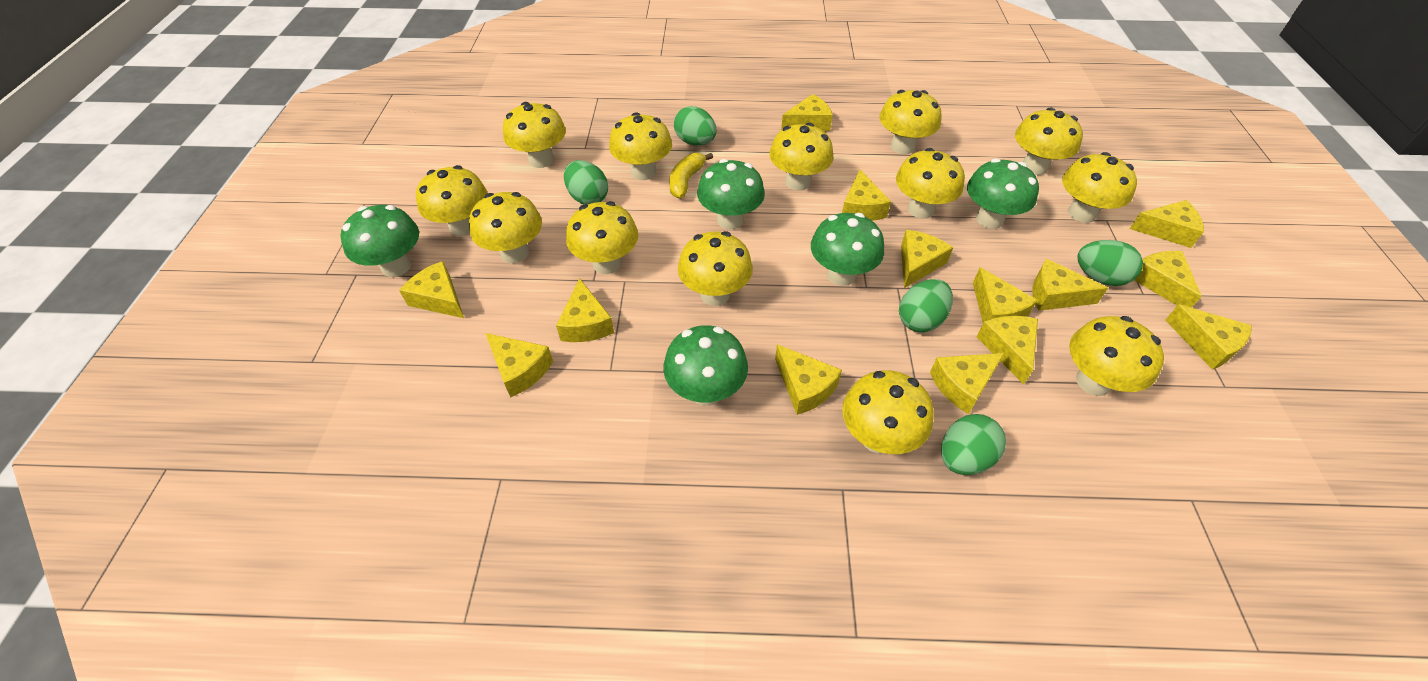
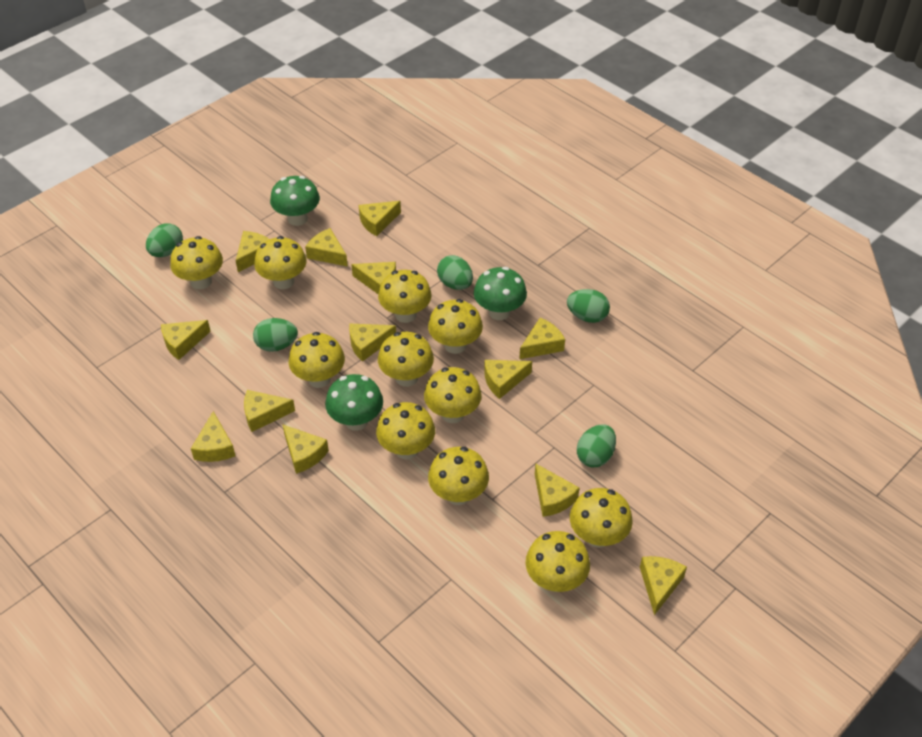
green mushroom: 5 -> 3
yellow banana: 1 -> 0
yellow cheese: 14 -> 13
yellow mushroom: 13 -> 11

